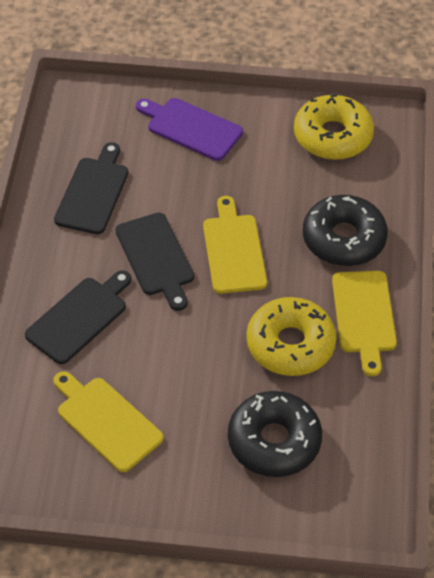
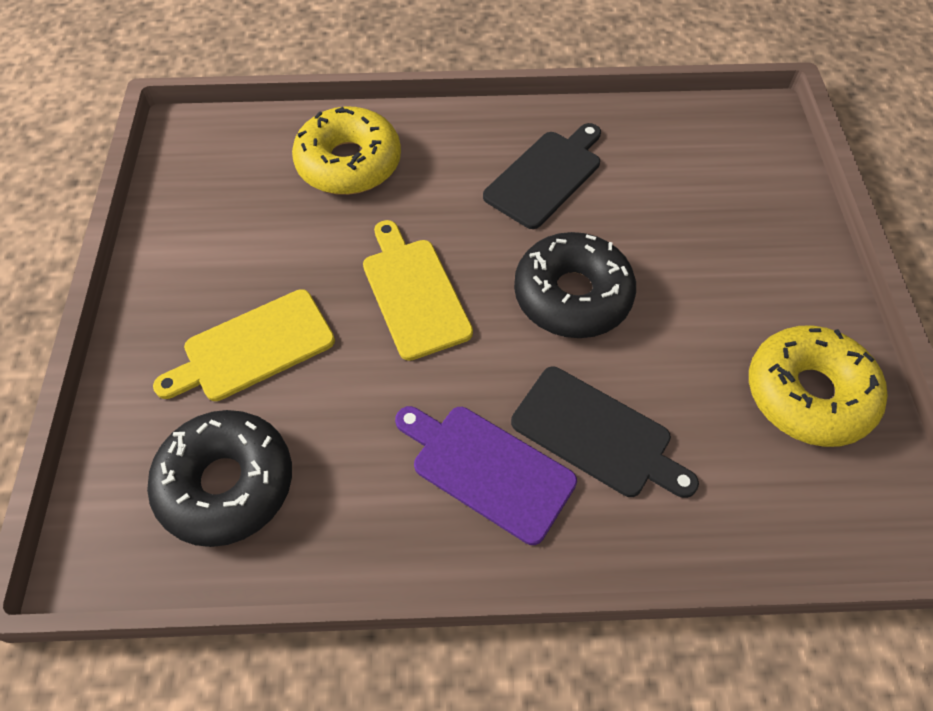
black cutting board: 3 -> 2
yellow cutting board: 3 -> 2

